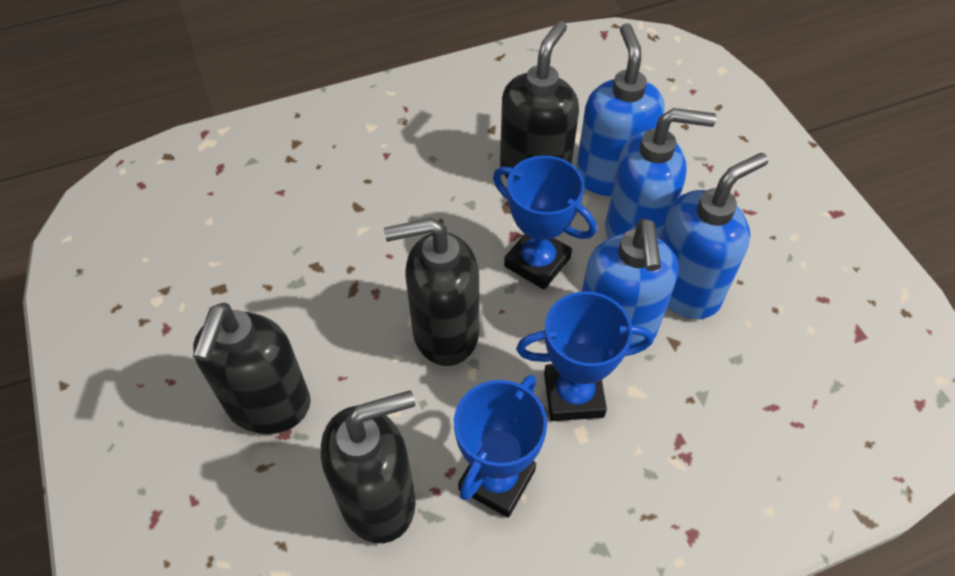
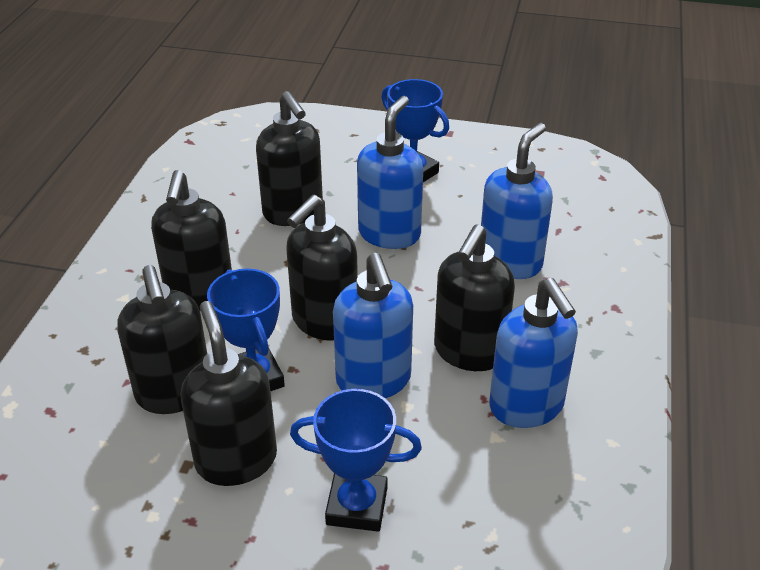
black soap dispenser: 4 -> 6

